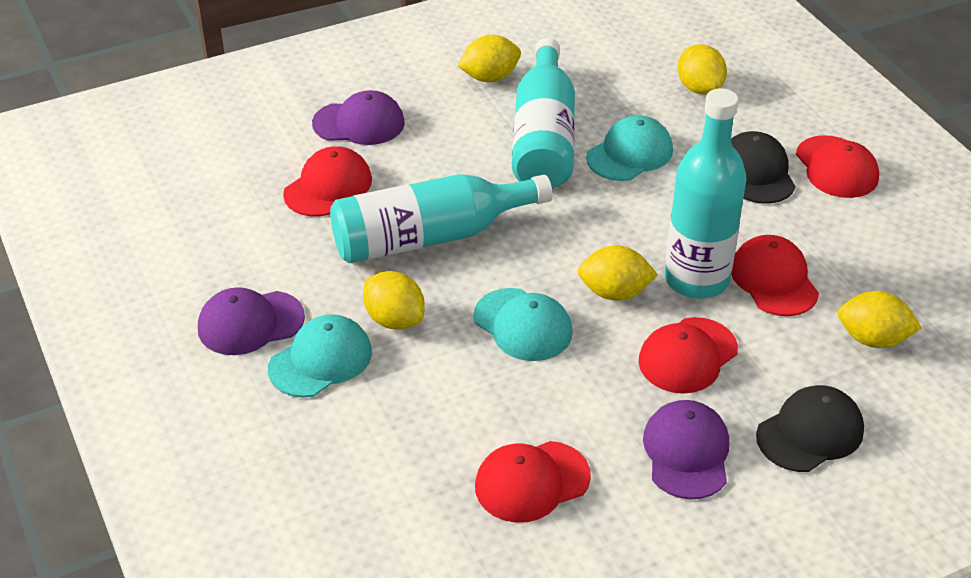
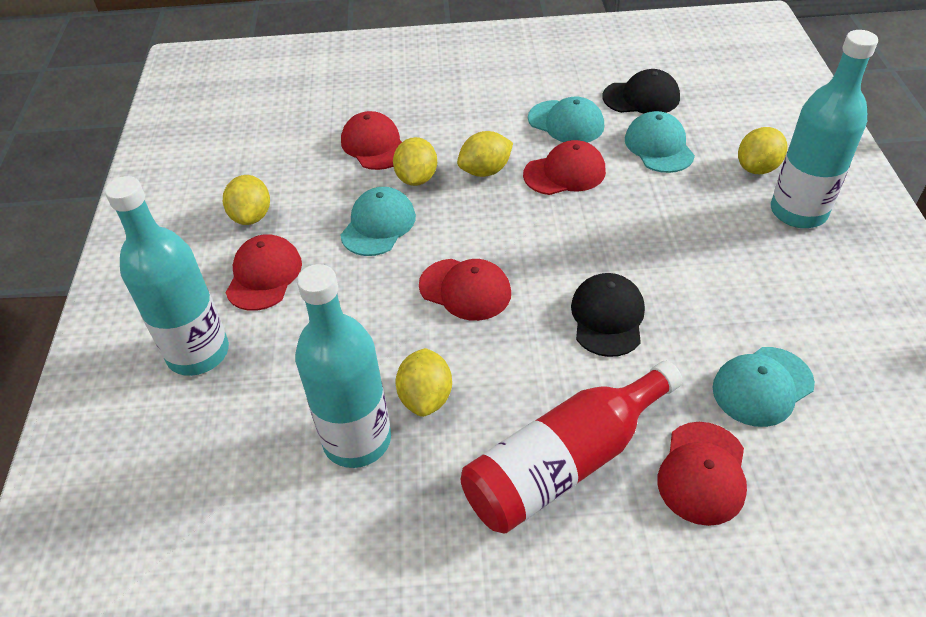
purple cap: 3 -> 0
red bottle: 0 -> 1
turquoise cap: 3 -> 4

